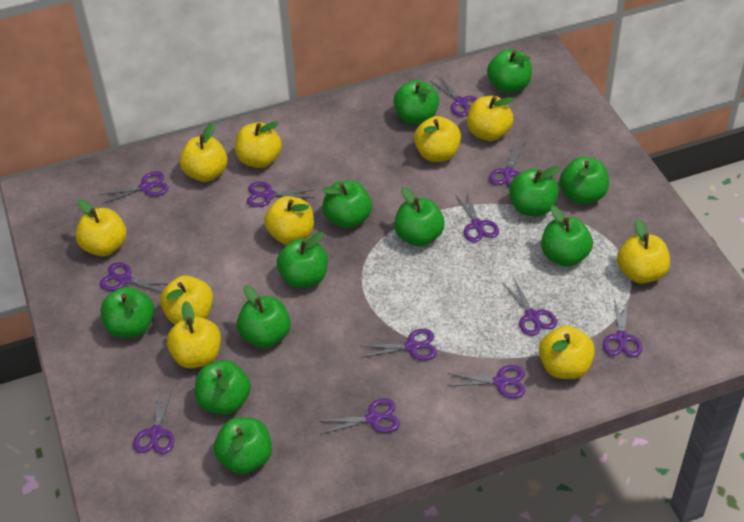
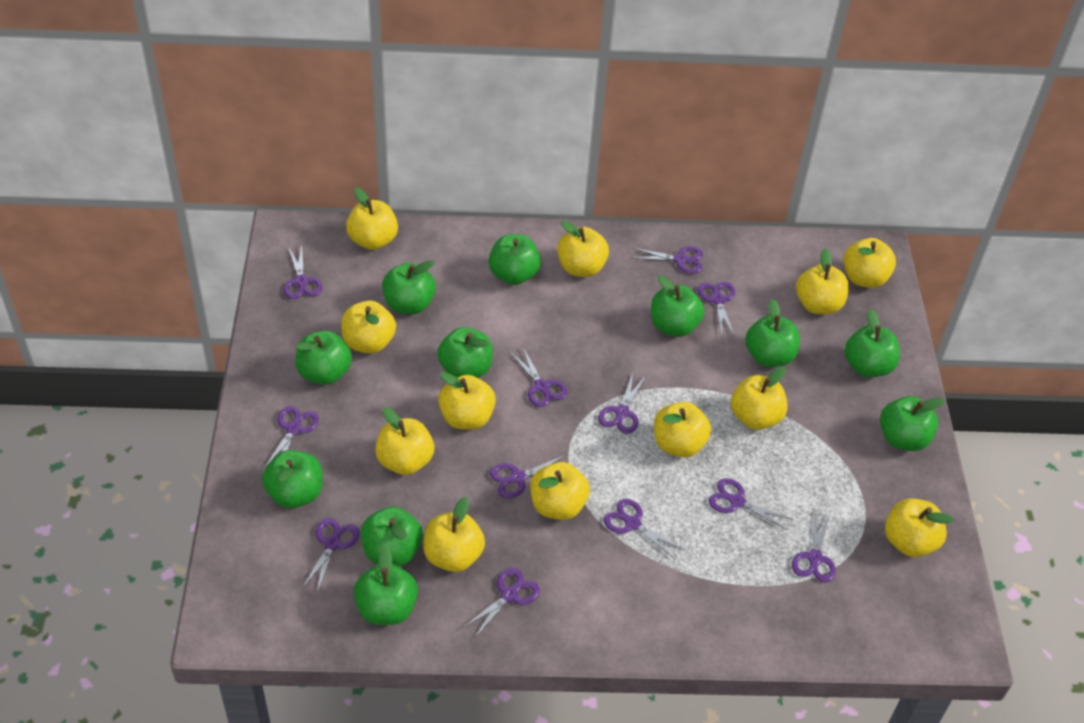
green apple: 12 -> 11
yellow apple: 10 -> 12

